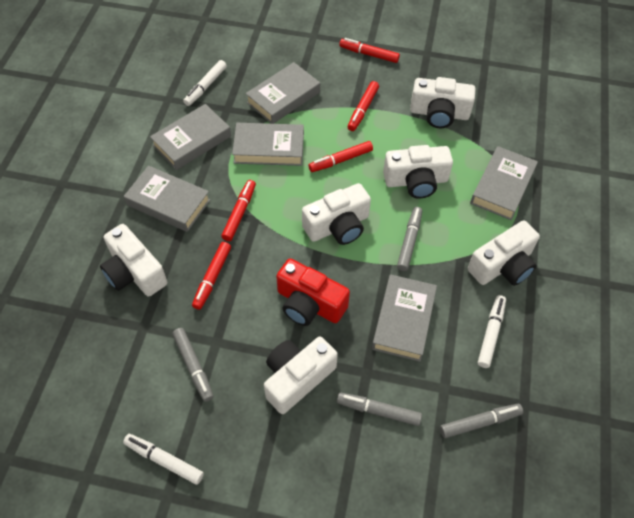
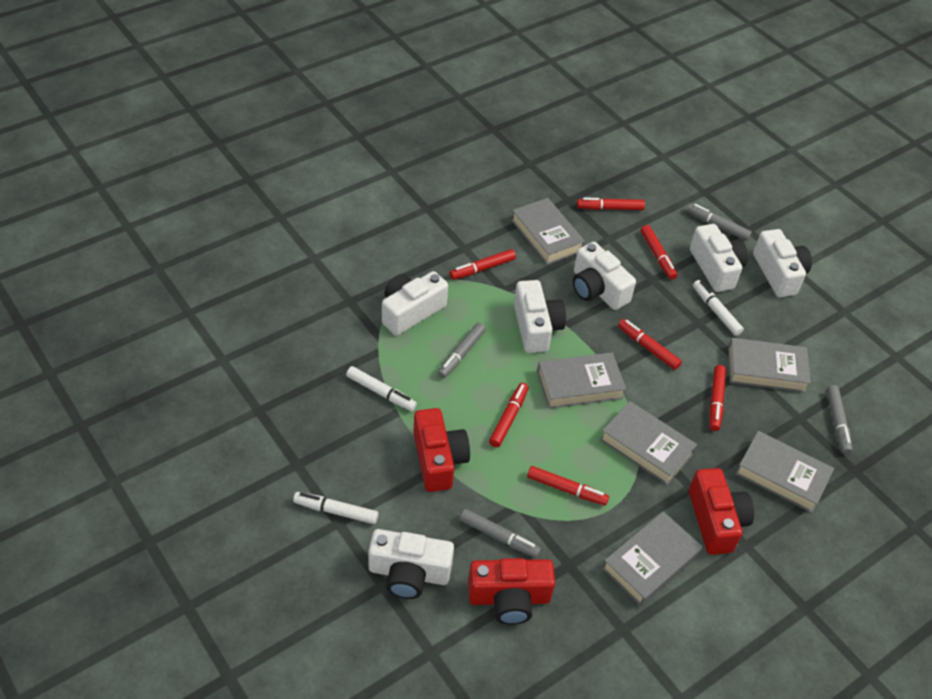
red camera: 1 -> 3
red marker: 5 -> 7

